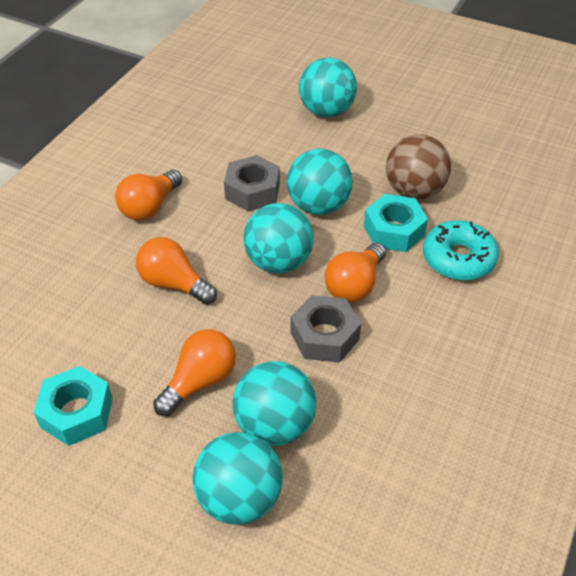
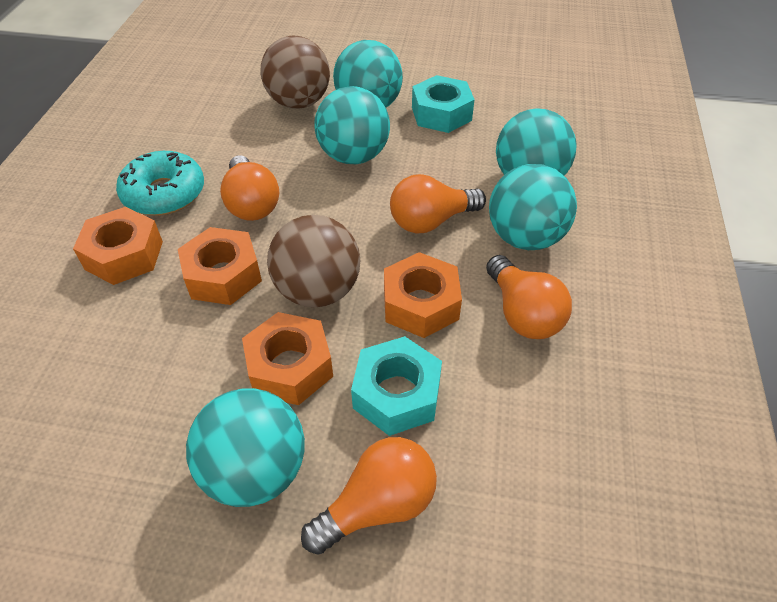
brown ball: 1 -> 2
grey nut: 2 -> 0
orange nut: 0 -> 4

